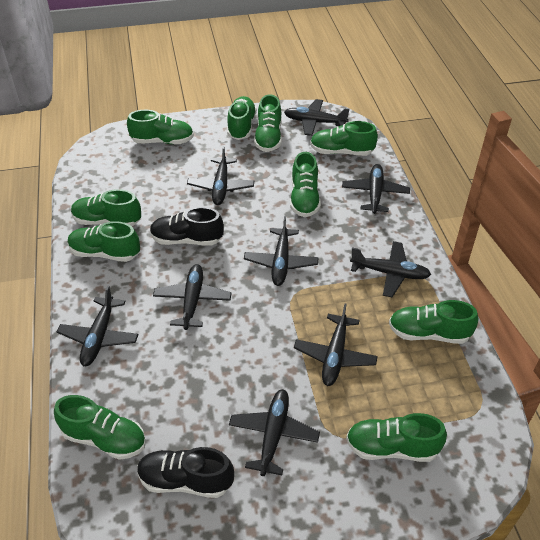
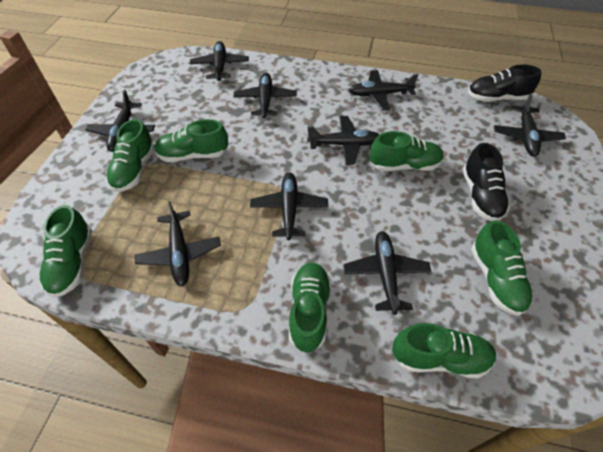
green shoe: 10 -> 7

